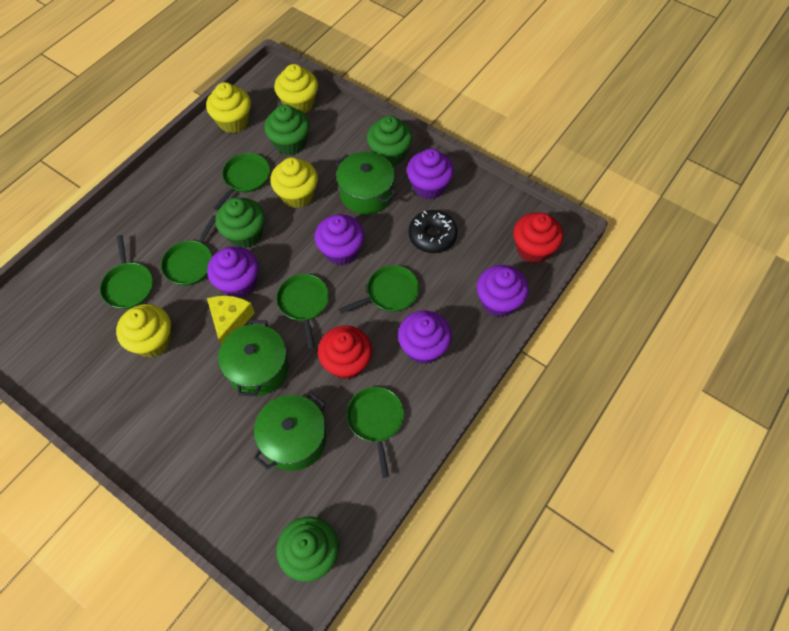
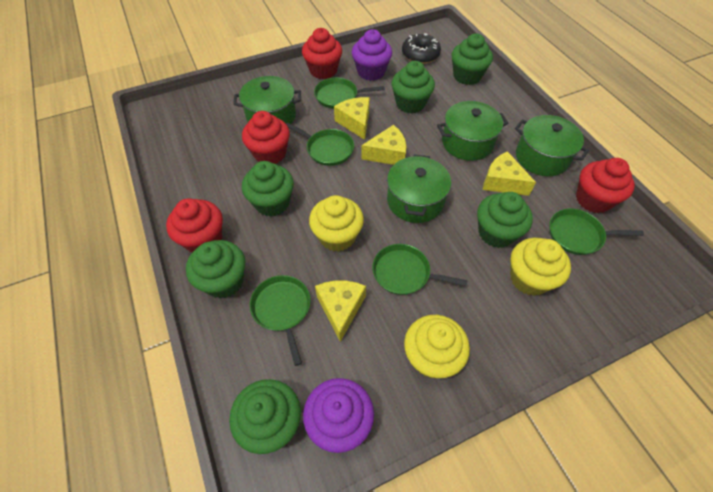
green cupcake: 4 -> 6
green pan: 6 -> 5
green pot: 3 -> 4
purple cupcake: 5 -> 2
red cupcake: 2 -> 4
yellow cheese: 1 -> 4
yellow cupcake: 4 -> 3

